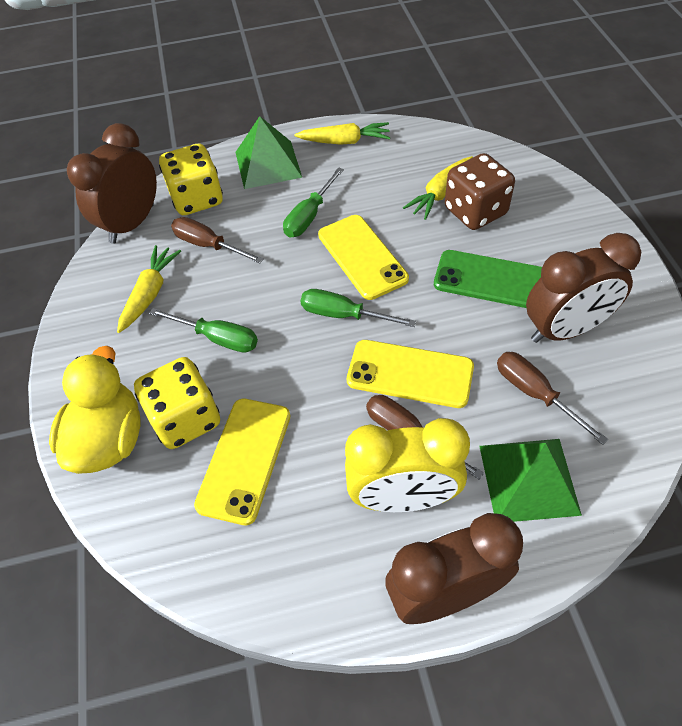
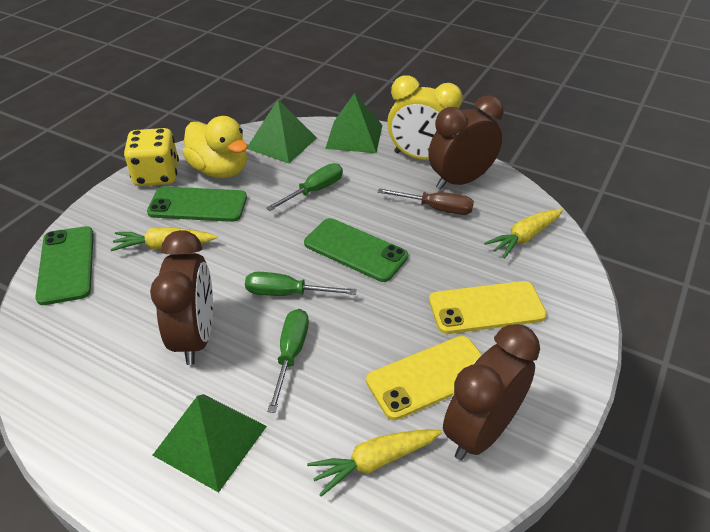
brown dice: 1 -> 0
brown screwdriver: 3 -> 1
green phone: 1 -> 3
green pyramid: 2 -> 3
yellow dice: 2 -> 1
yellow phone: 3 -> 2

